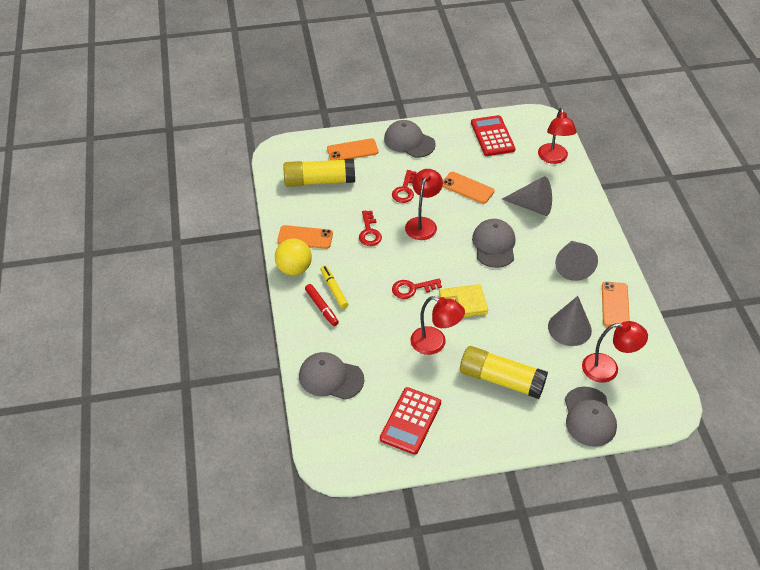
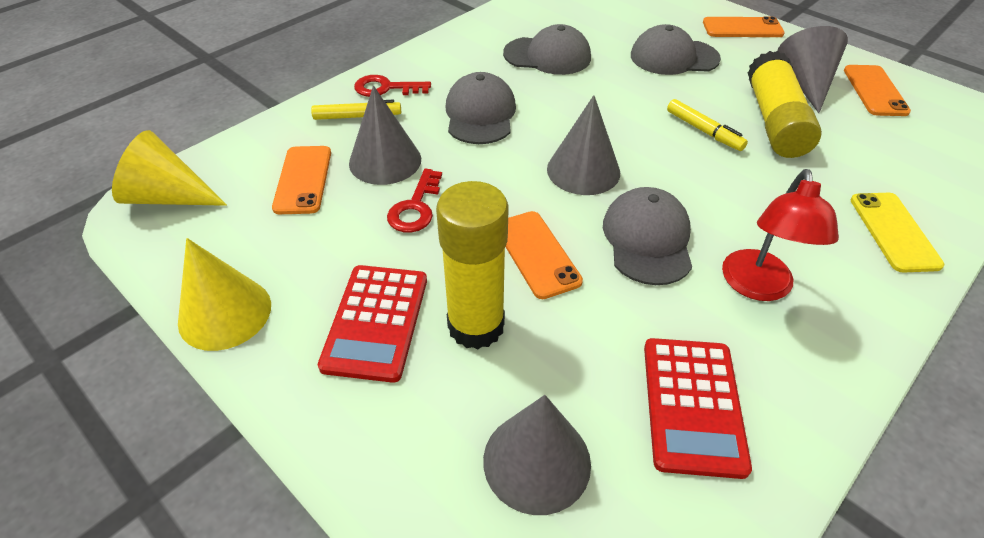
grey cone: 3 -> 4
red key: 3 -> 2
red lamp: 4 -> 1
red marker: 1 -> 0
yellow ball: 1 -> 0
yellow cone: 0 -> 2
yellow marker: 1 -> 2
yellow phone: 0 -> 1
yellow wallet: 1 -> 0

